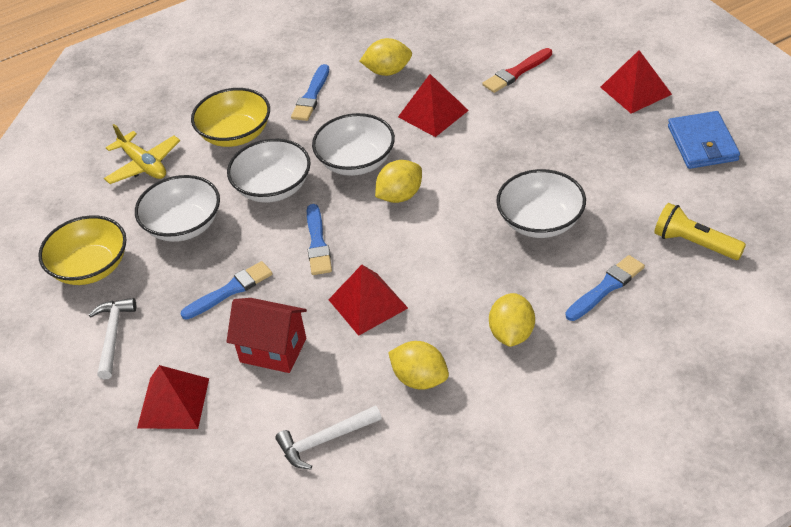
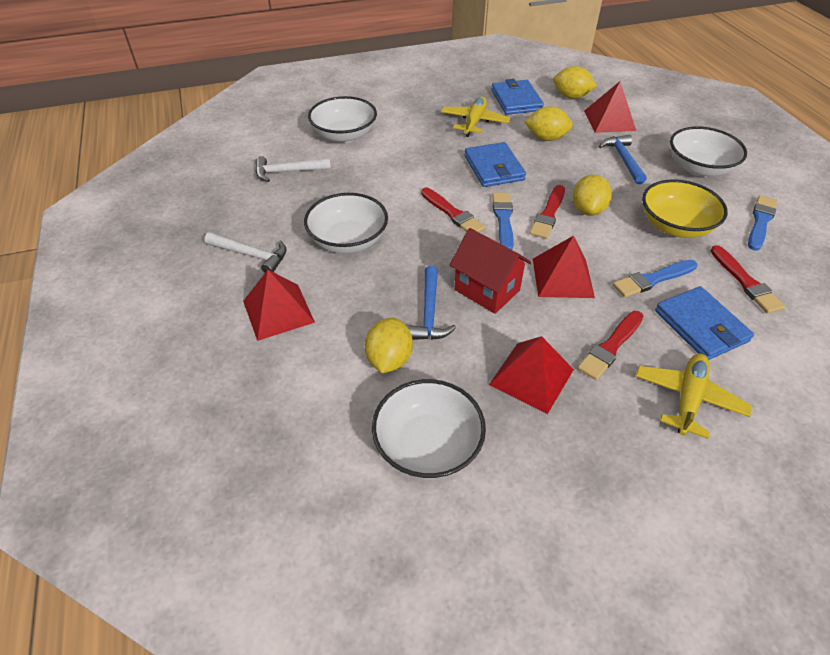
blue brush: 4 -> 3
blue hammer: 0 -> 2
blue wallet: 1 -> 3
red brush: 1 -> 4
yellow bowl: 2 -> 1
yellow flashlight: 1 -> 0
yellow plane: 1 -> 2

